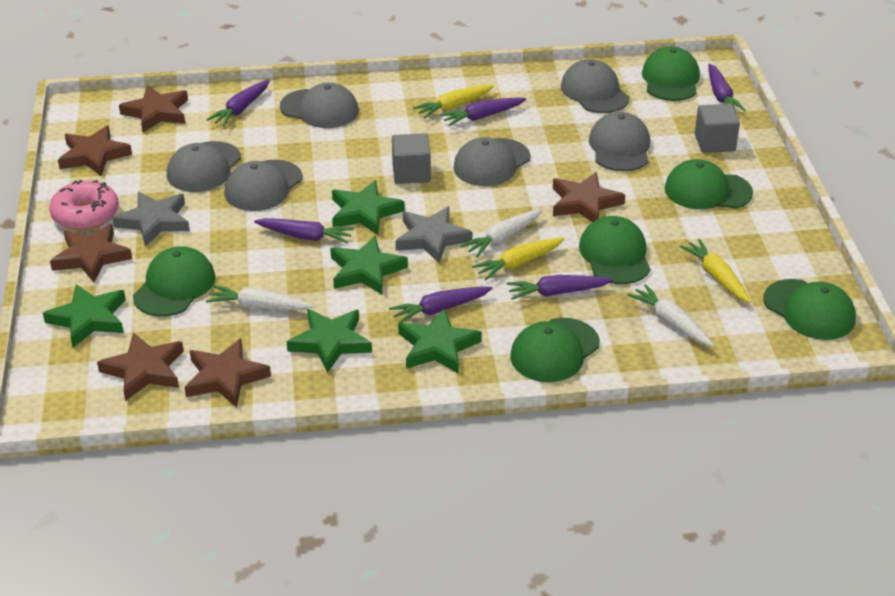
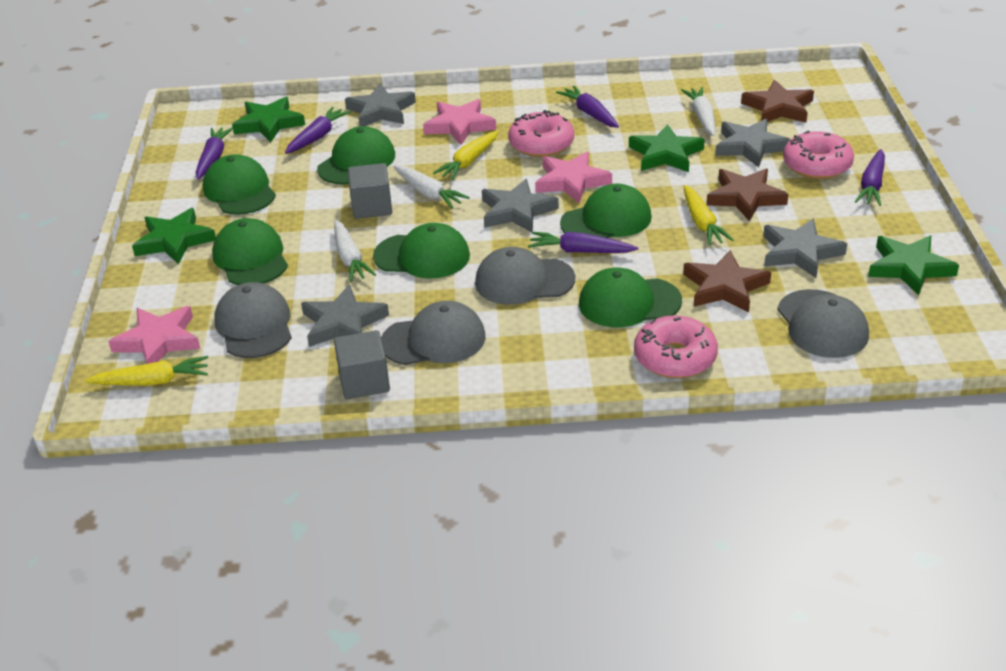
brown star: 6 -> 3
green star: 5 -> 4
grey cap: 6 -> 4
grey star: 2 -> 5
pink donut: 1 -> 3
pink star: 0 -> 3
purple carrot: 6 -> 5

